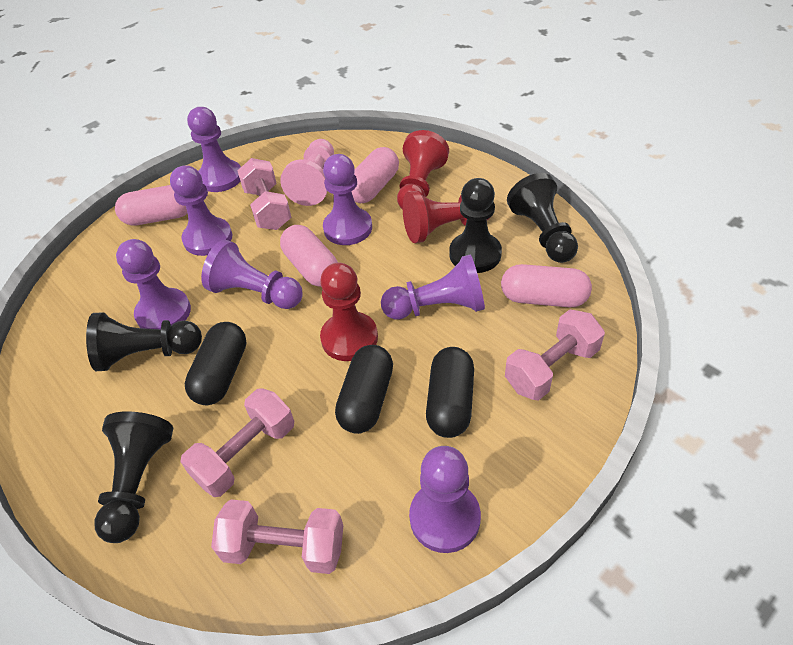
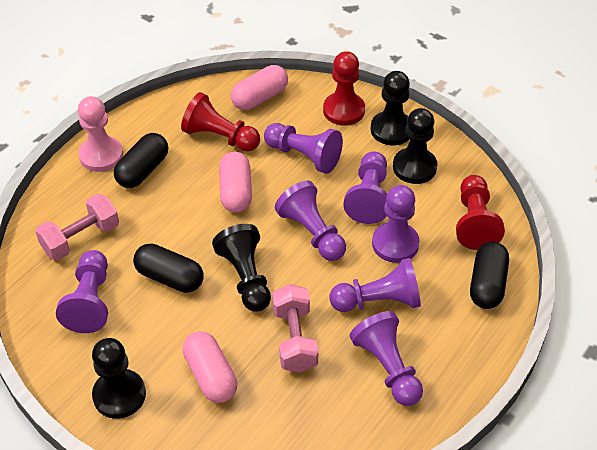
pink capsule: 4 -> 3
pink dumbbell: 4 -> 2

